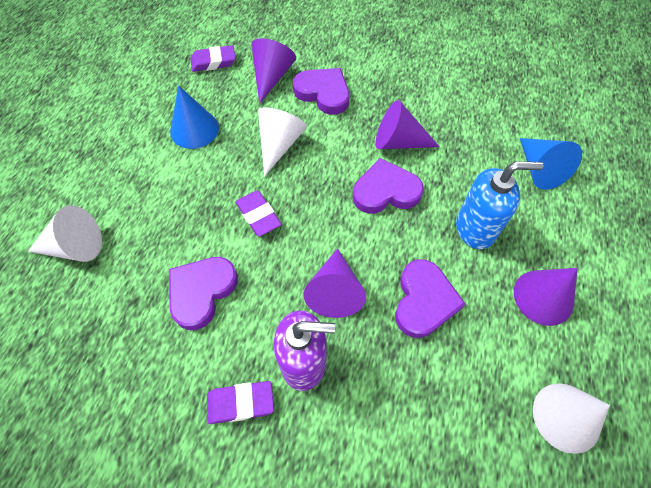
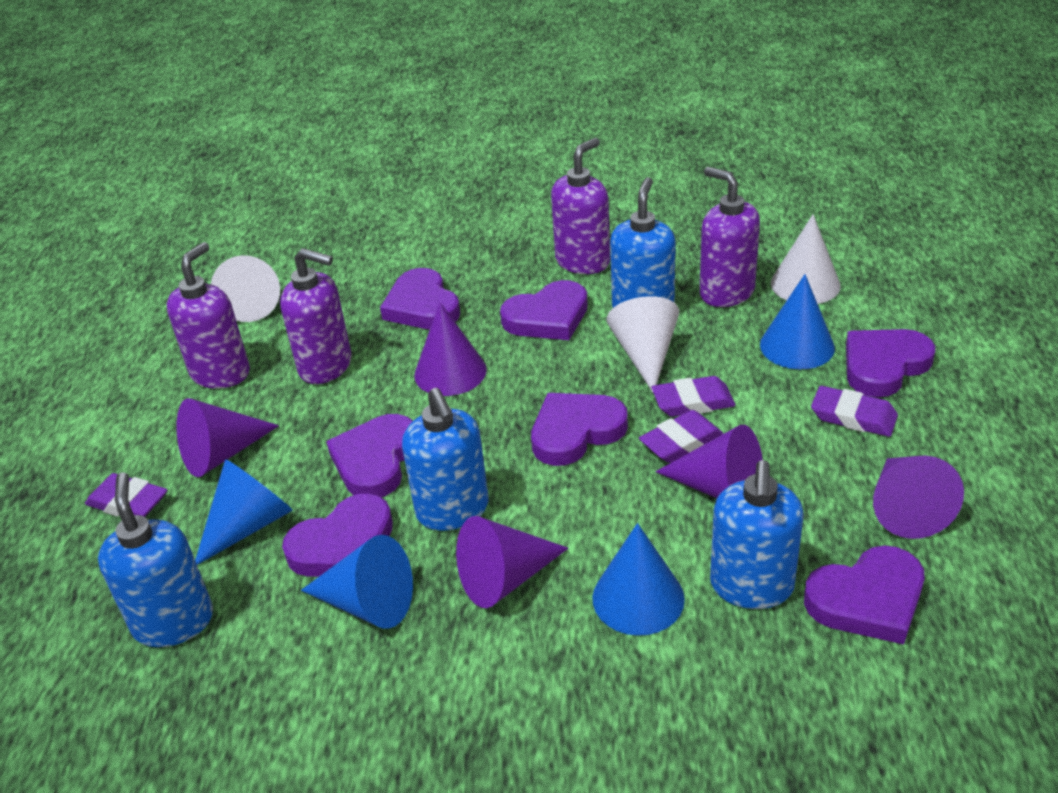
blue cone: 2 -> 4
blue soap dispenser: 1 -> 4
purple cone: 4 -> 5
purple eraser: 3 -> 4
purple heart: 4 -> 7
purple soap dispenser: 1 -> 4

